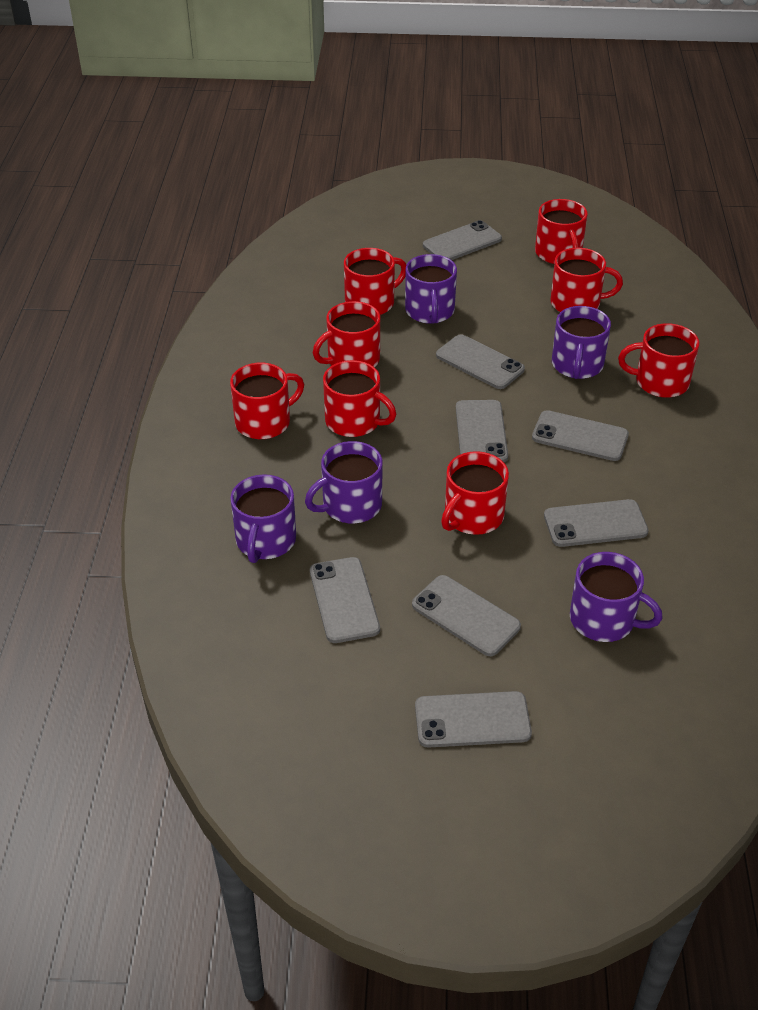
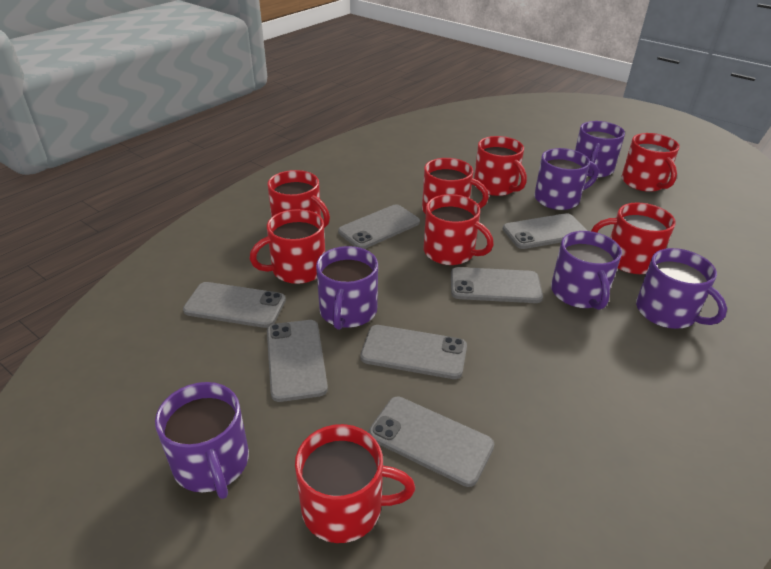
grey phone: 8 -> 7
purple mug: 5 -> 6

